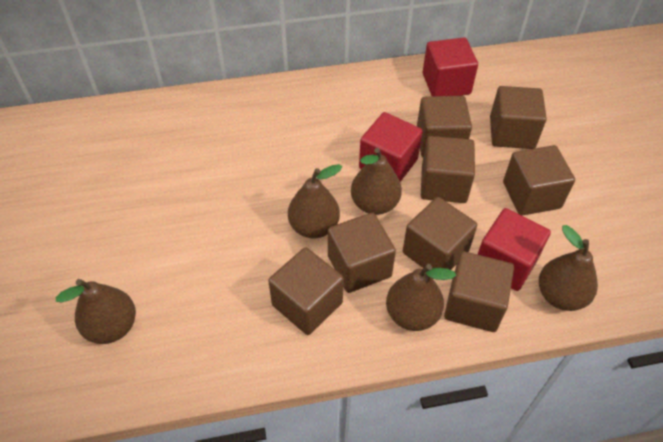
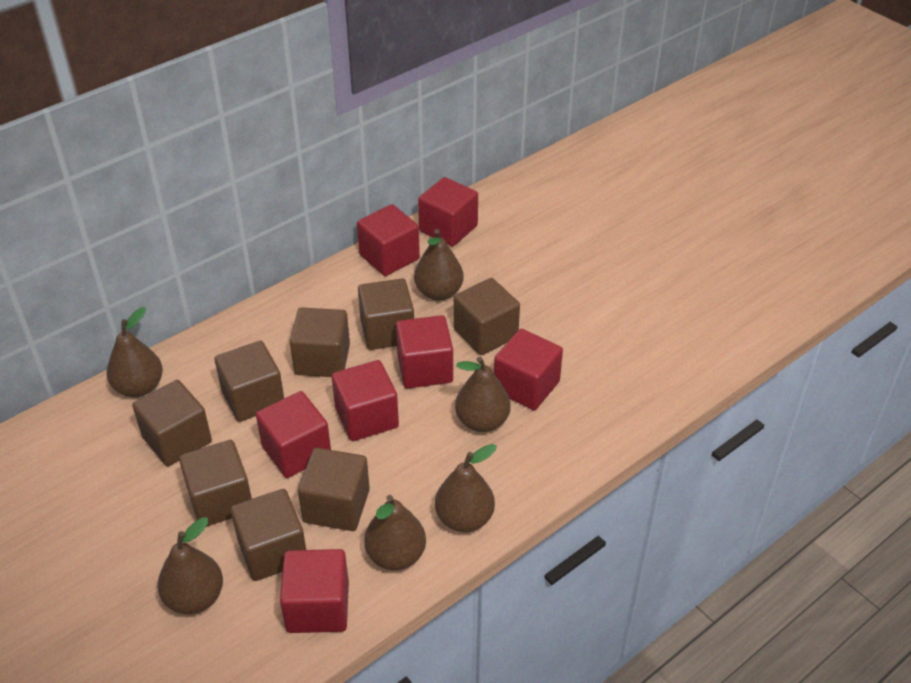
brown pear: 5 -> 6
red cube: 3 -> 7

